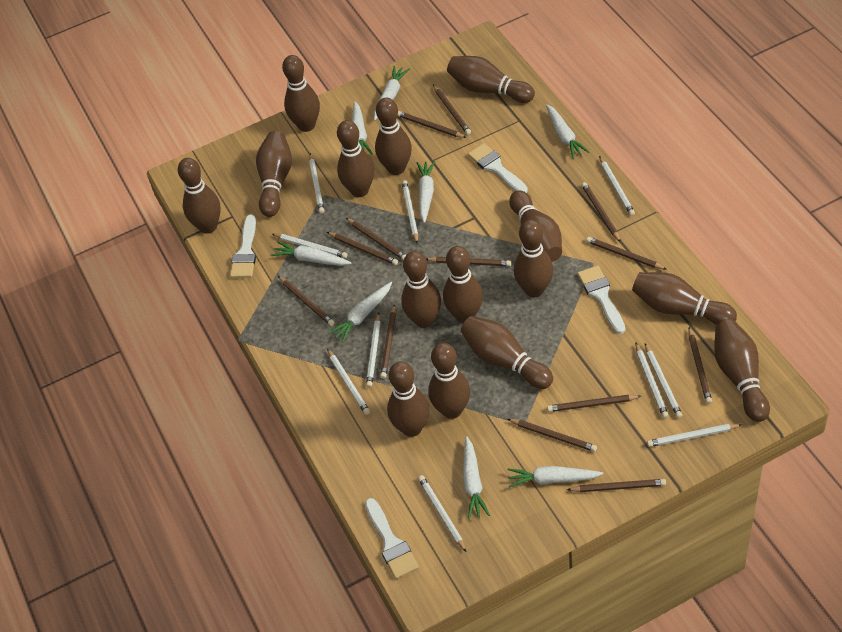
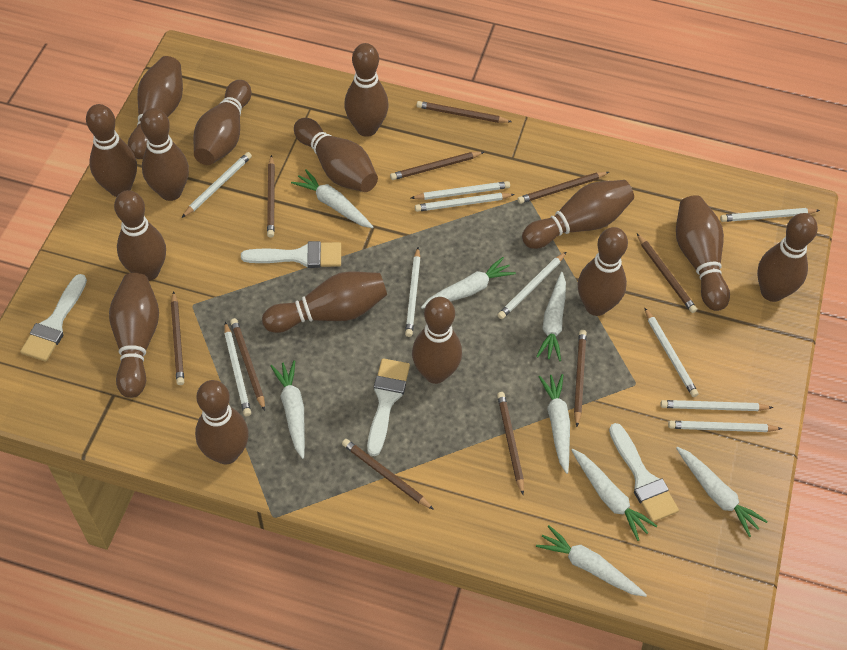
brown pencil: 13 -> 10

